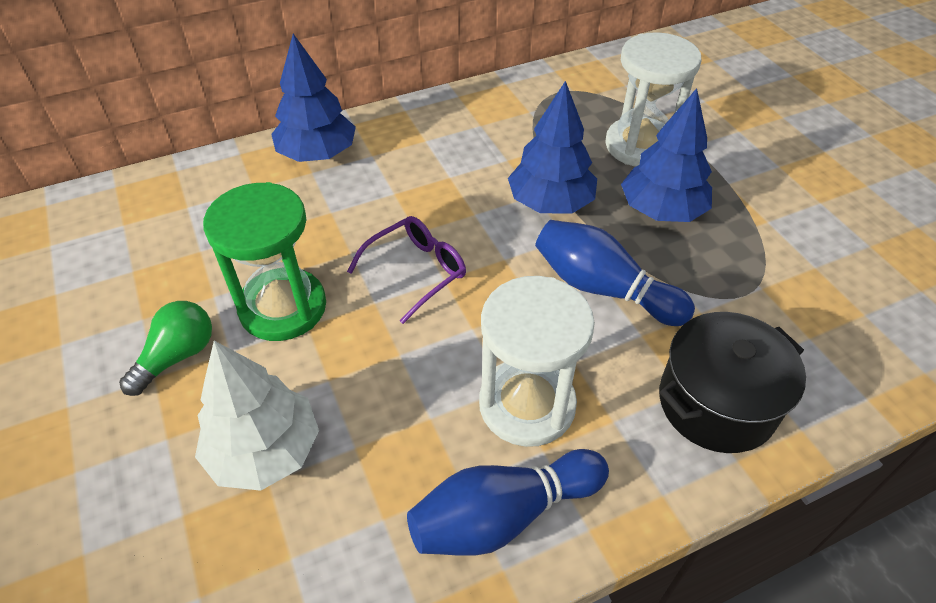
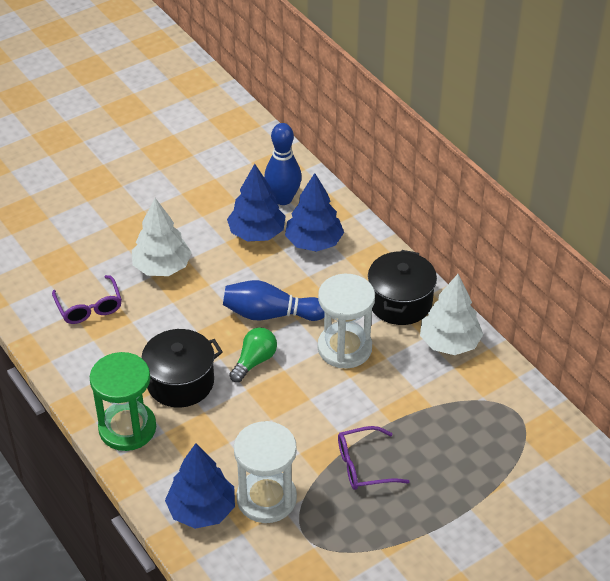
black pot: 1 -> 2
purple glasses: 1 -> 2
white tree: 1 -> 2

